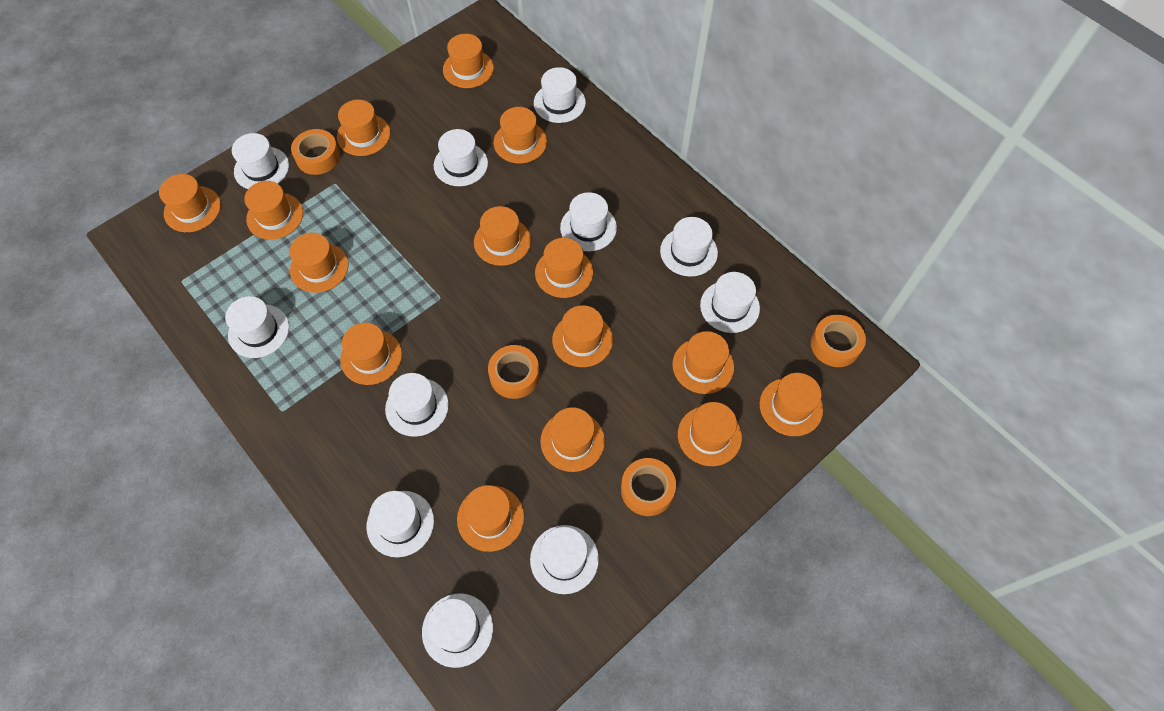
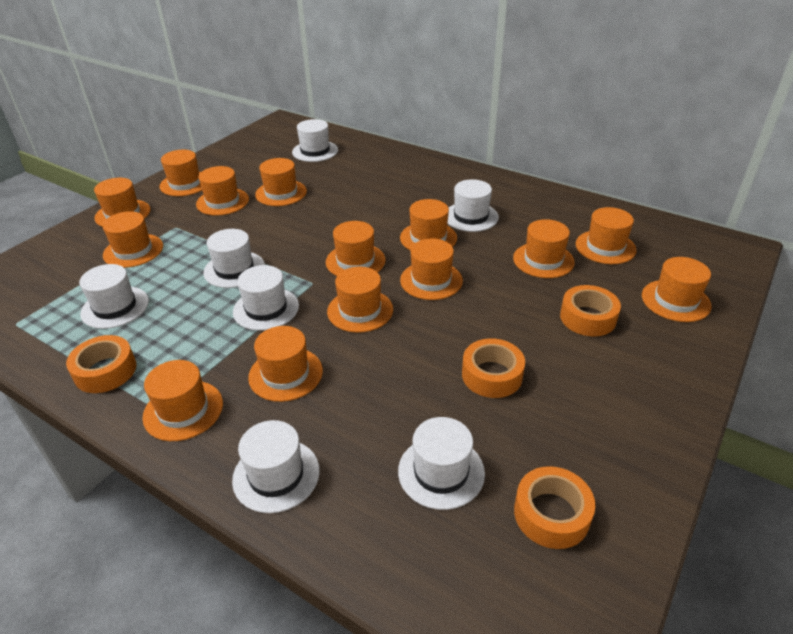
orange hat: 15 -> 14
white hat: 11 -> 7

